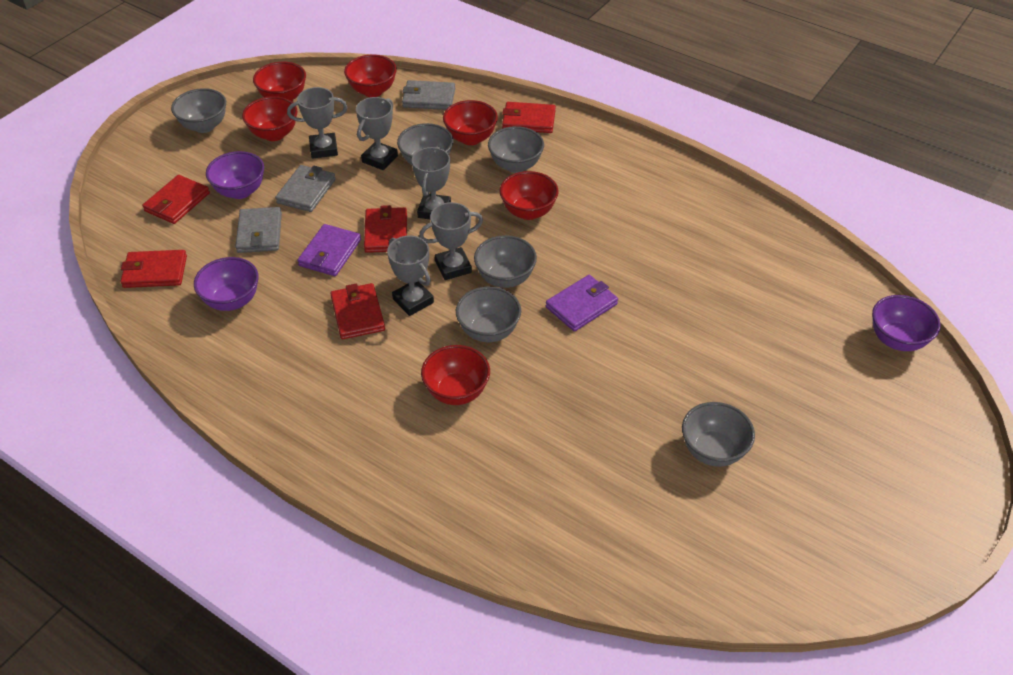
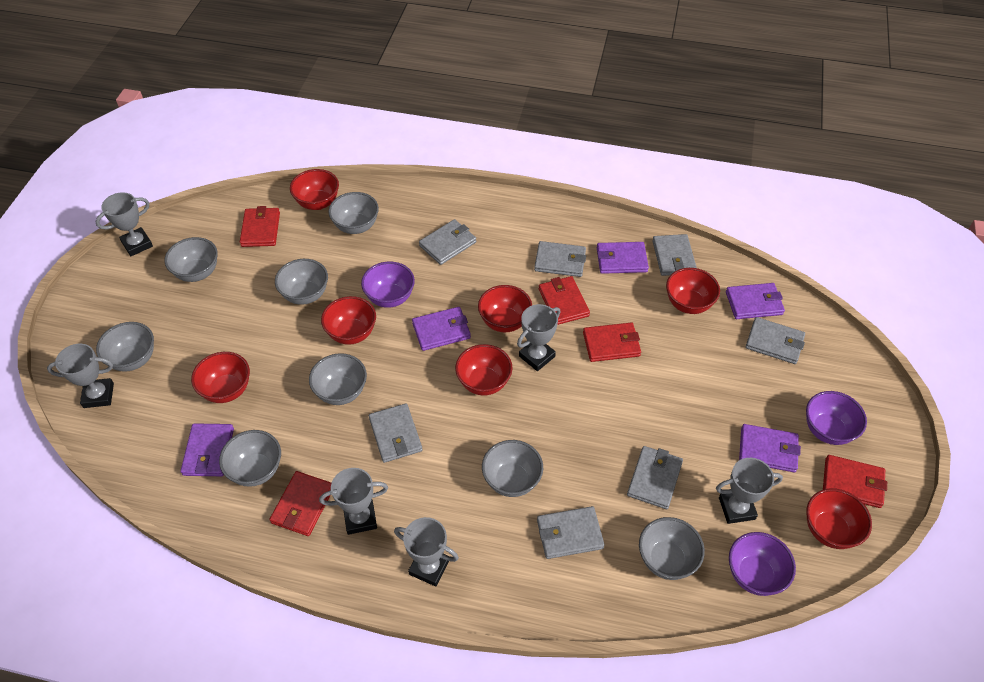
grey bowl: 6 -> 8
grey trophy: 5 -> 6
grey wallet: 3 -> 7
purple wallet: 2 -> 5
red bowl: 6 -> 7

